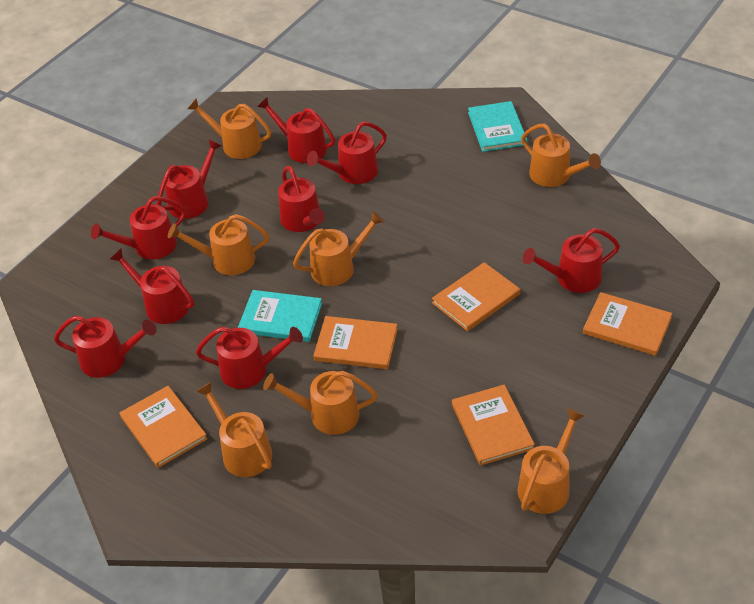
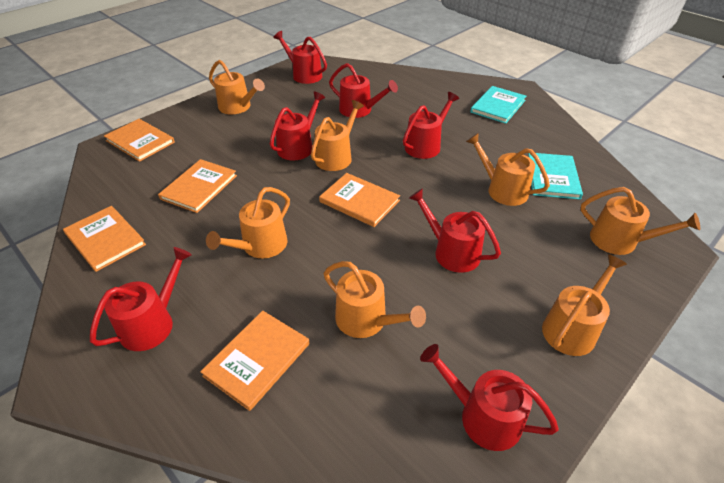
red watering can: 9 -> 7

